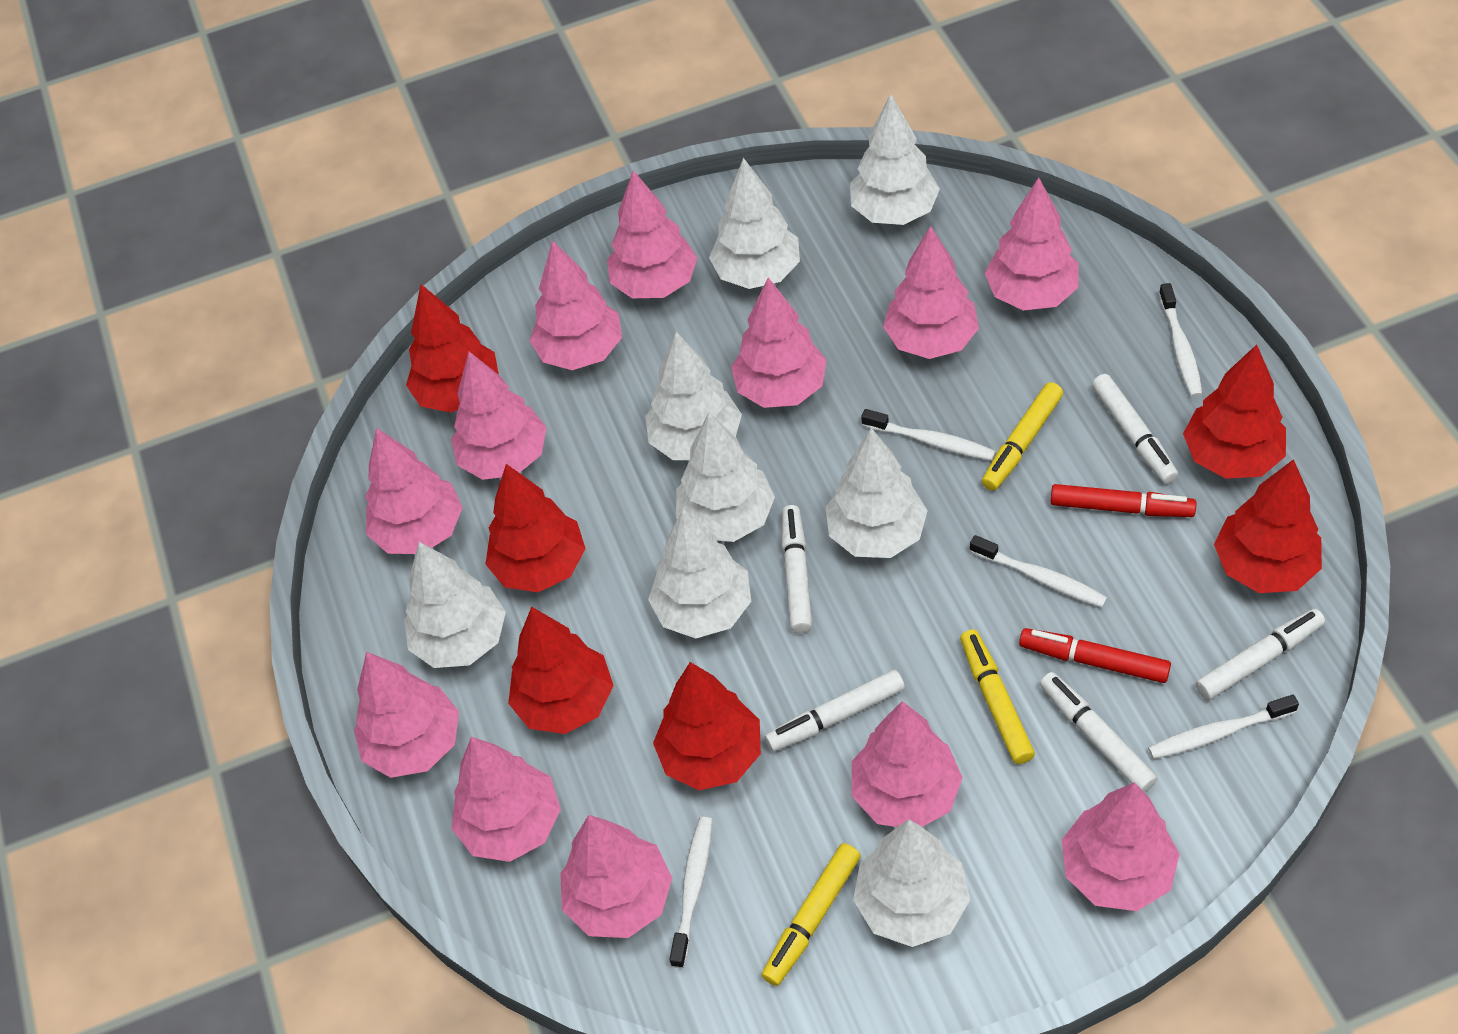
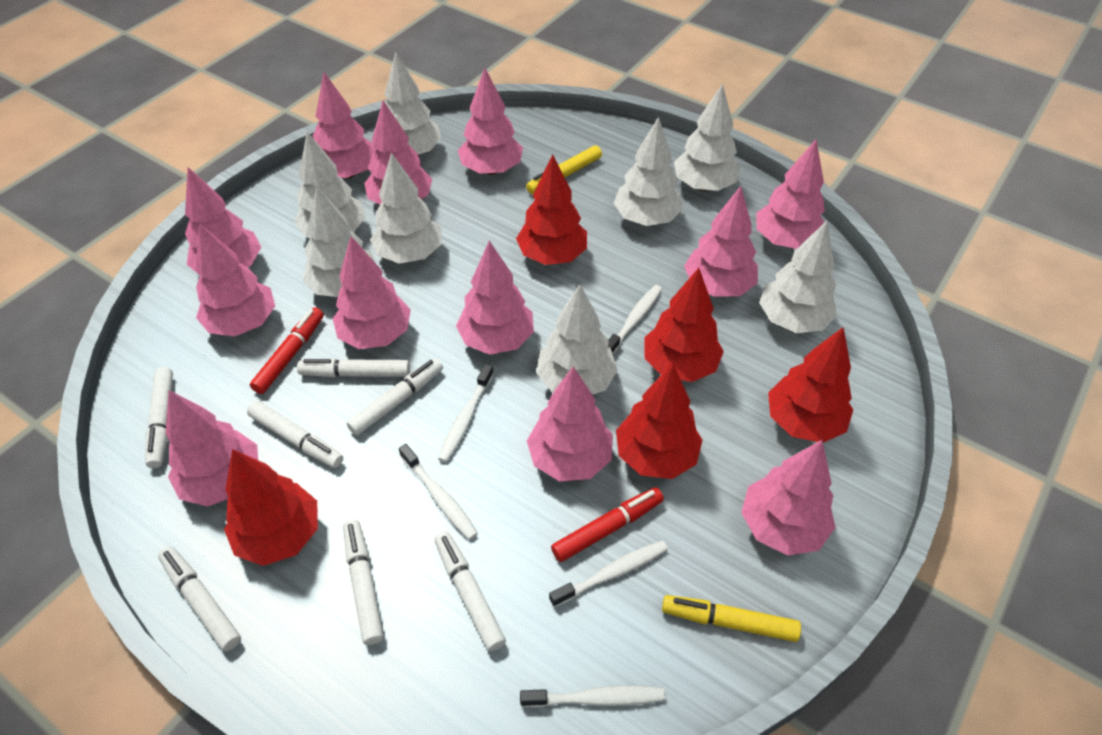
red tree: 6 -> 5
white marker: 5 -> 7
yellow marker: 3 -> 2

